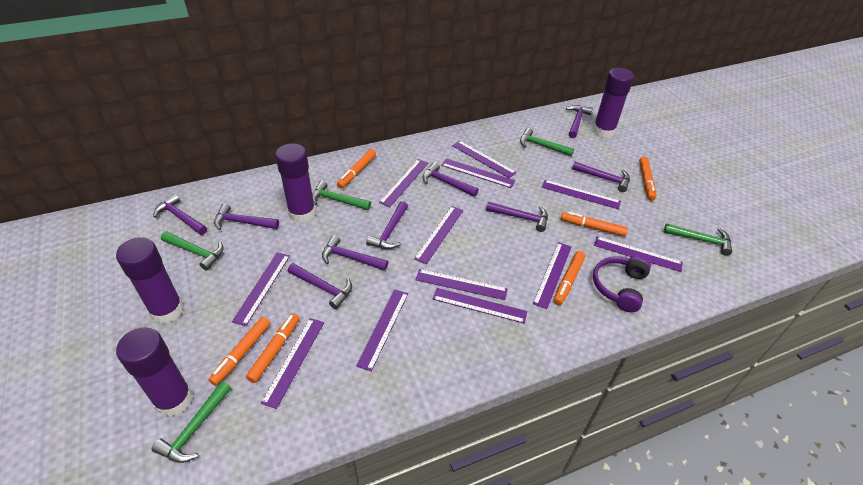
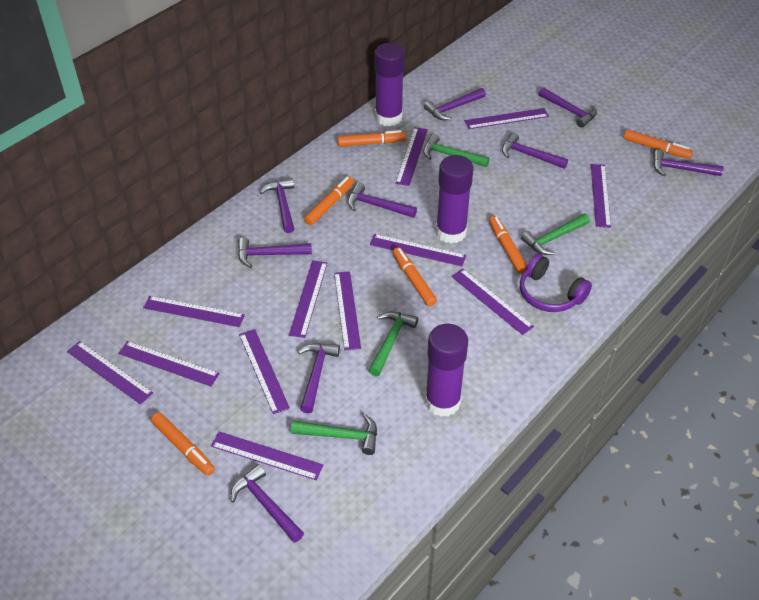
green hammer: 5 -> 4
purple glue stick: 4 -> 3

